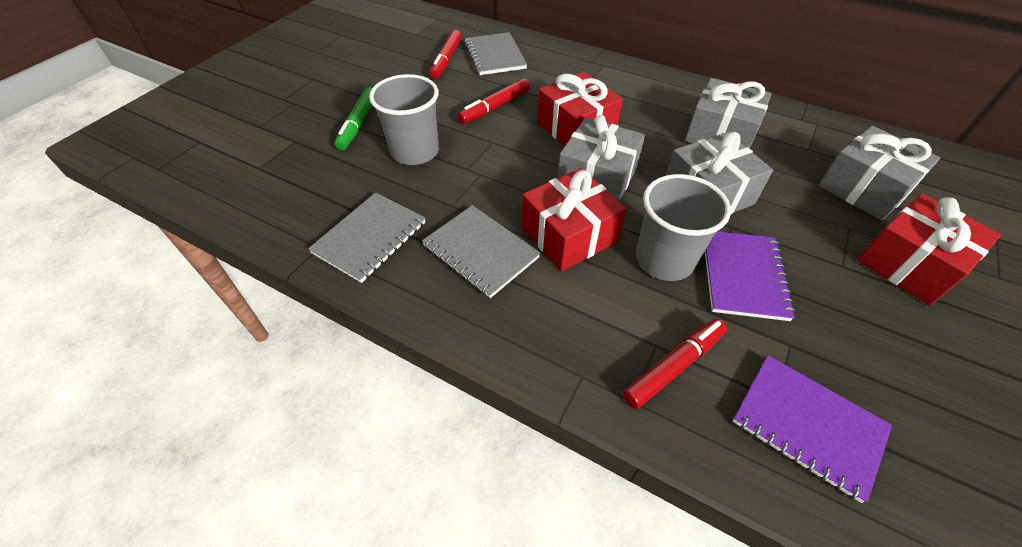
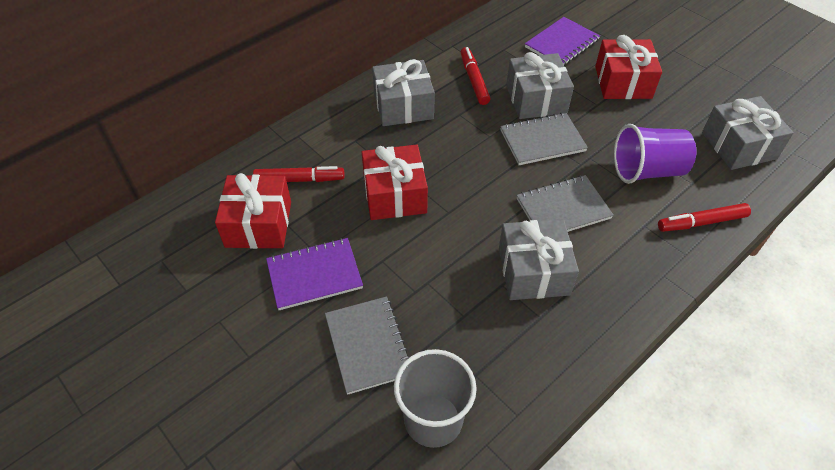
green marker: 1 -> 0
grey cup: 2 -> 1
purple cup: 0 -> 1

